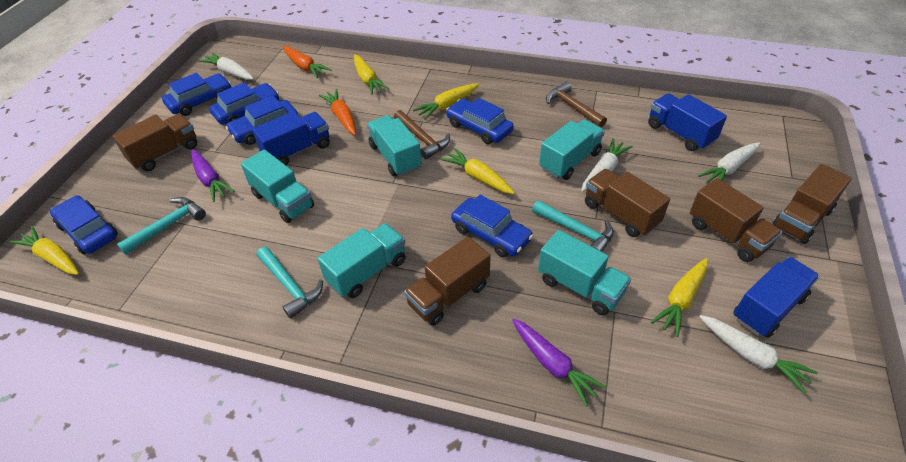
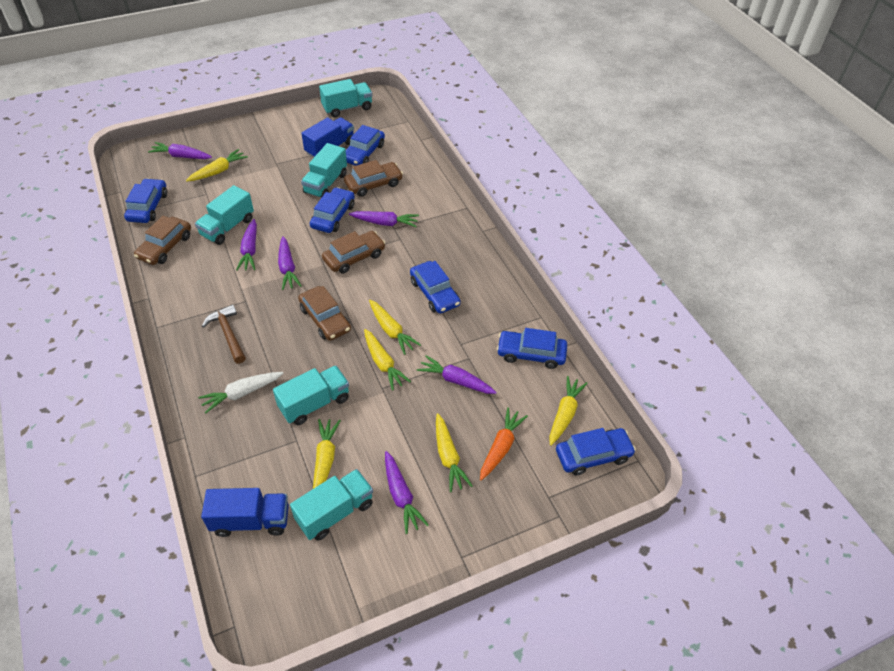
blue truck: 3 -> 2
brown car: 0 -> 4
brown hammer: 2 -> 1
brown truck: 5 -> 0
orange carrot: 2 -> 1
purple carrot: 2 -> 6
turquoise hammer: 3 -> 0
white carrot: 4 -> 1
yellow carrot: 5 -> 6

